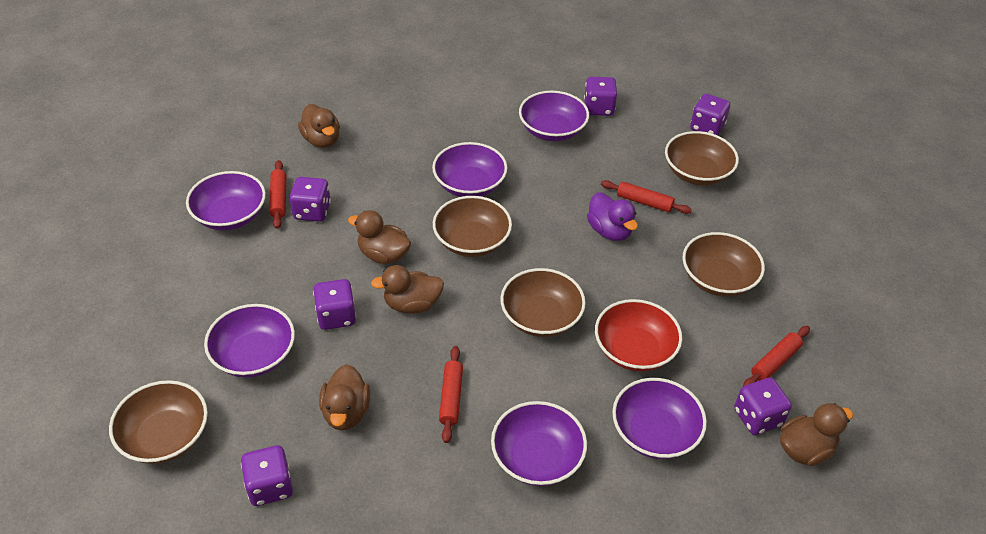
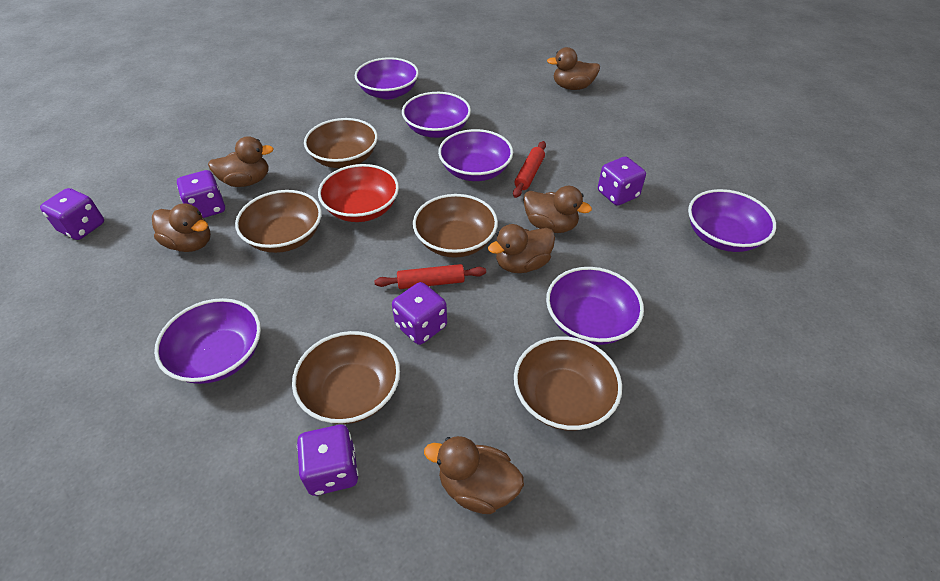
brown duck: 5 -> 6
purple dice: 6 -> 5
purple duck: 1 -> 0
red rolling pin: 4 -> 2

